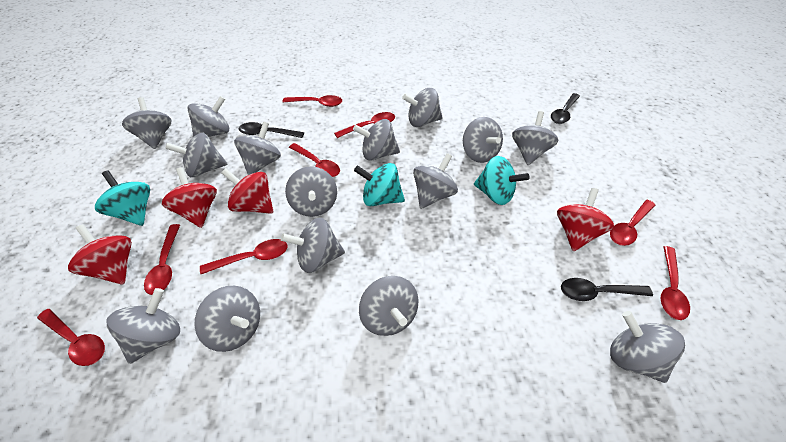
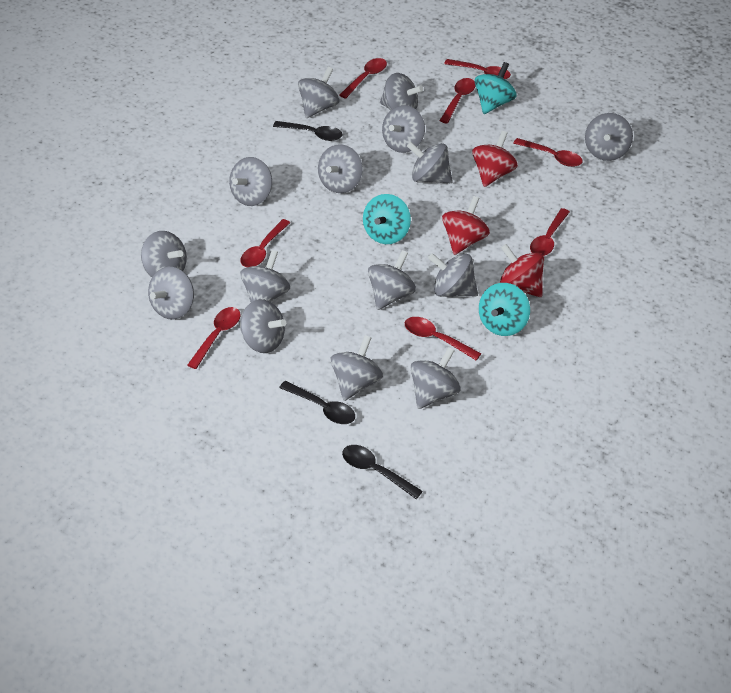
red spinning top: 4 -> 3

